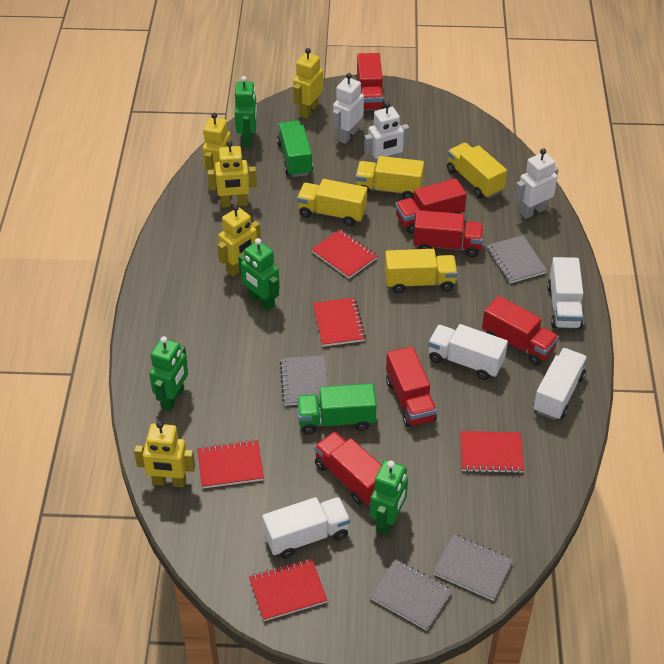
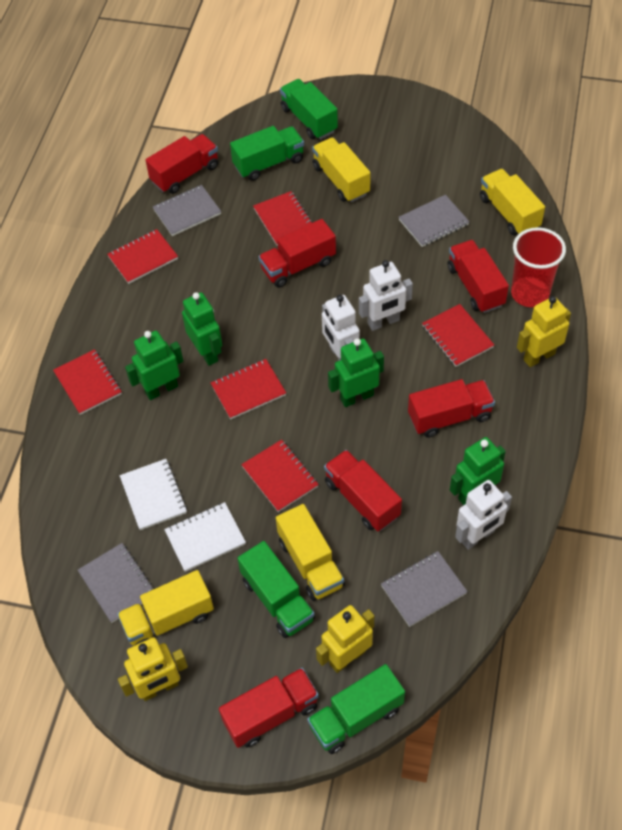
green truck: 2 -> 4
red cup: 0 -> 1
red notebook: 5 -> 6
white notebook: 0 -> 2
white truck: 4 -> 0
yellow robot: 5 -> 3

